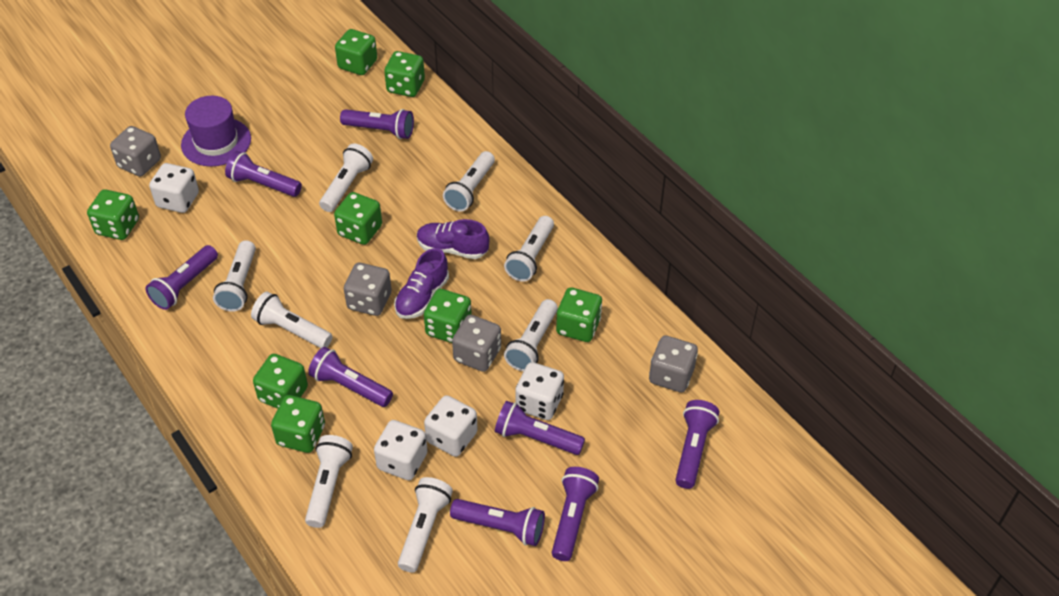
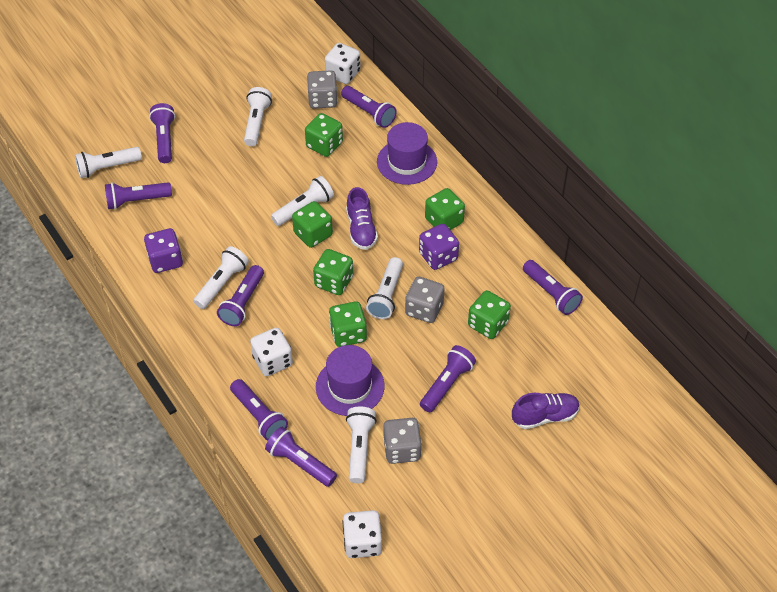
green dice: 8 -> 6
grey dice: 4 -> 3
purple dice: 0 -> 2
purple hat: 1 -> 2
white dice: 4 -> 3
white flashlight: 8 -> 6

